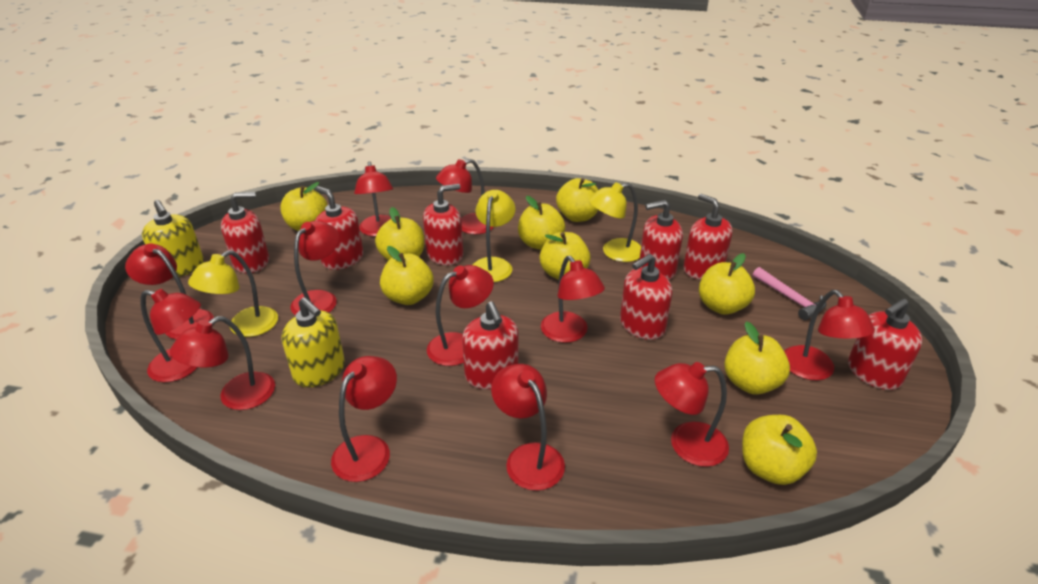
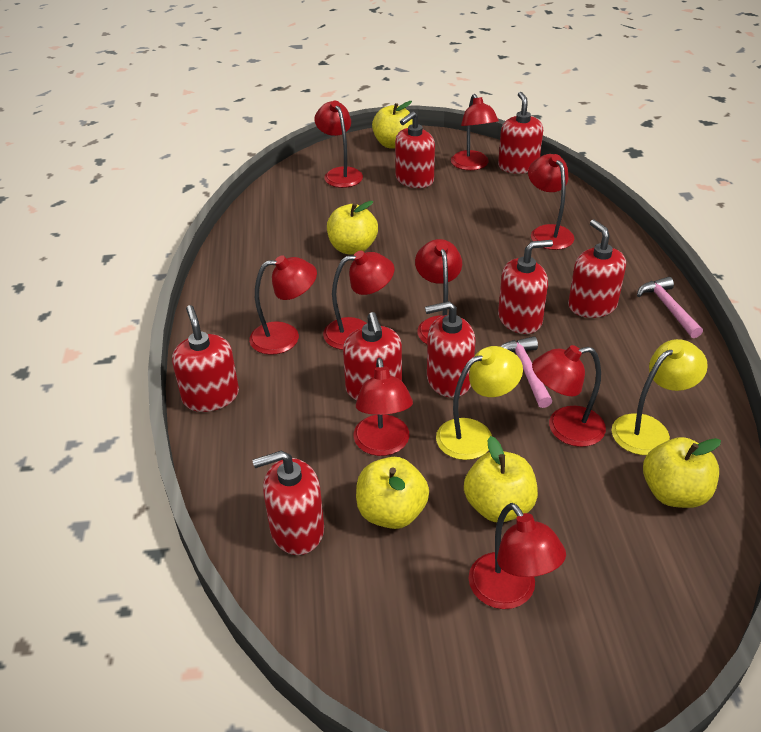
pink hammer: 1 -> 2
red lamp: 12 -> 9
yellow apple: 9 -> 5
yellow lamp: 3 -> 2
yellow soap dispenser: 2 -> 0

